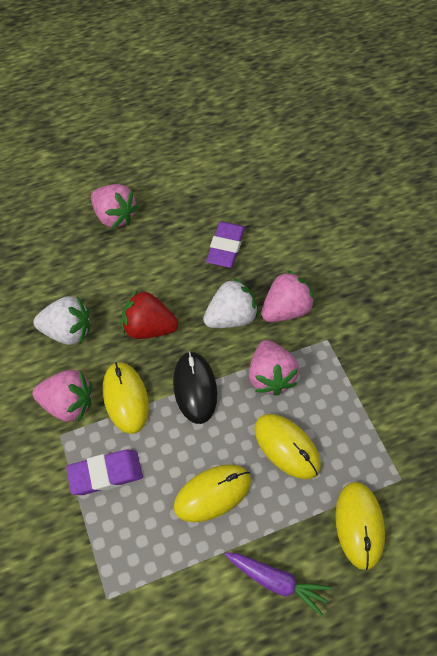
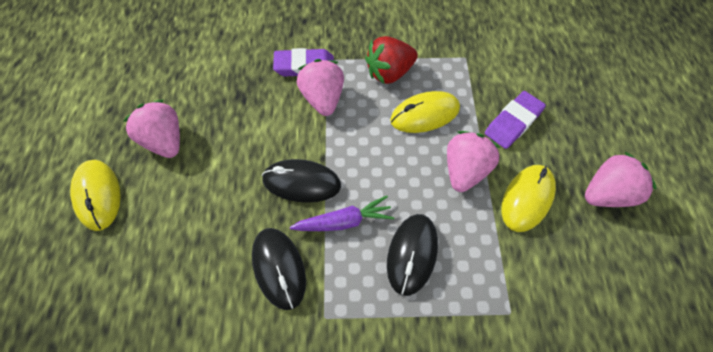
black mouse: 1 -> 3
white strawberry: 2 -> 0
yellow mouse: 4 -> 3

